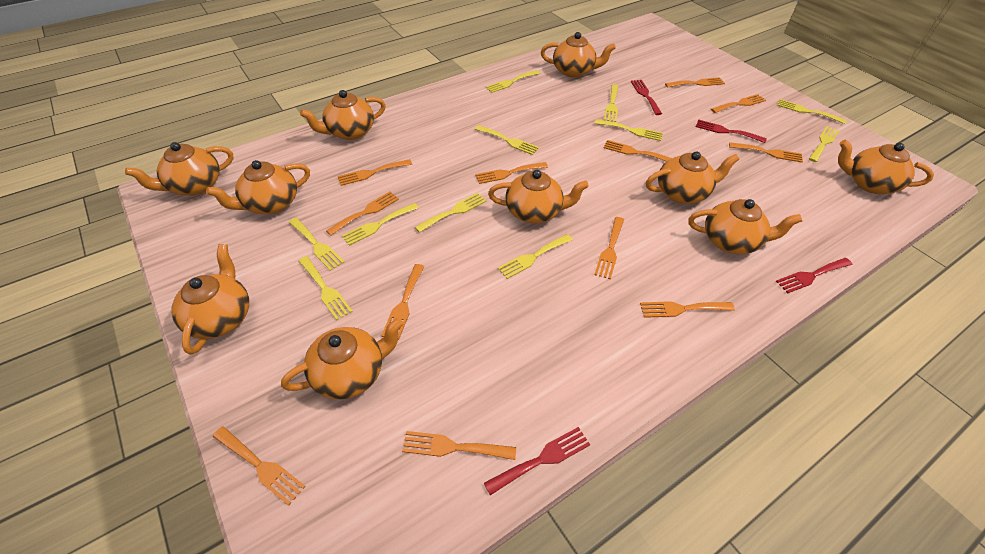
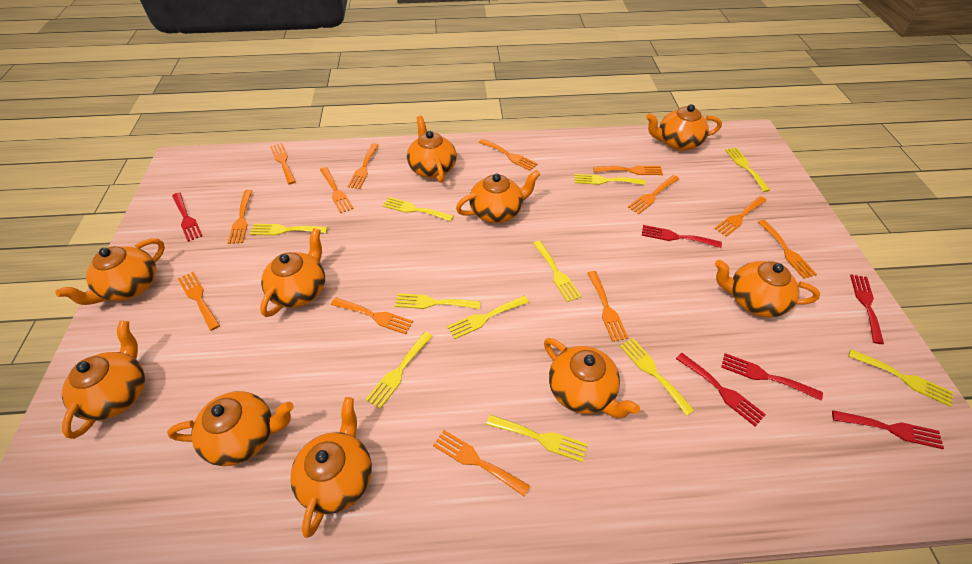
orange fork: 12 -> 13
red fork: 4 -> 6

